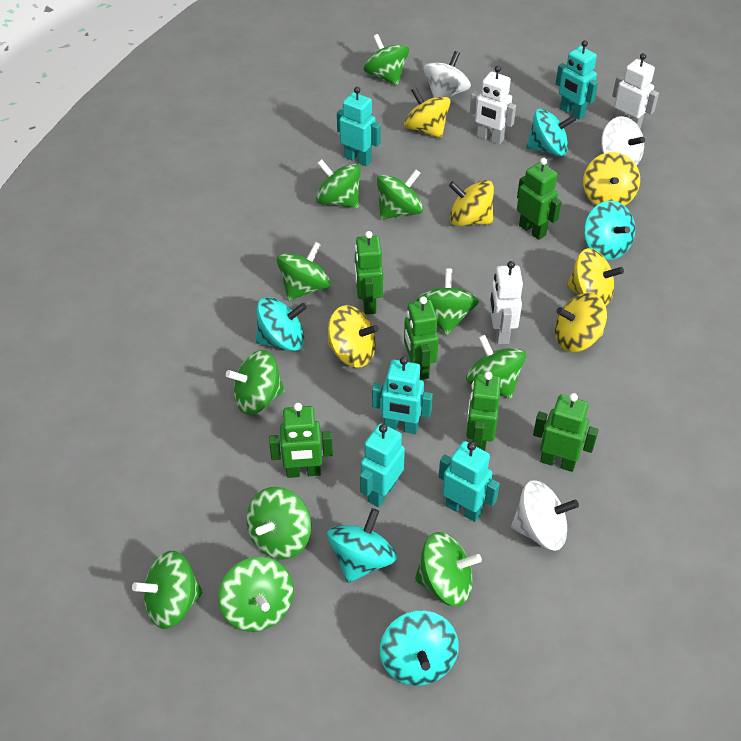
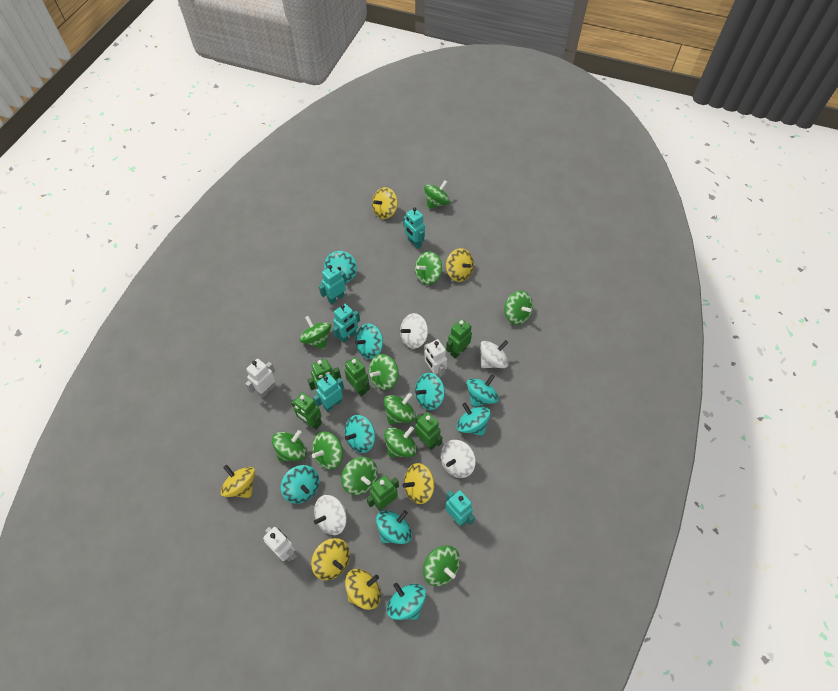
turquoise spinning top: 5 -> 9
white spinning top: 3 -> 4

